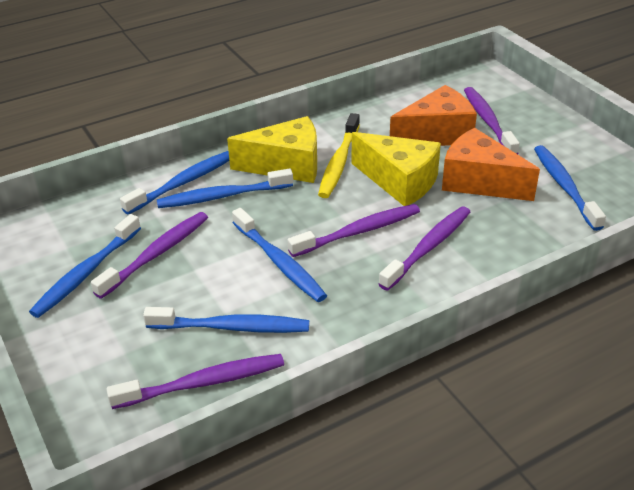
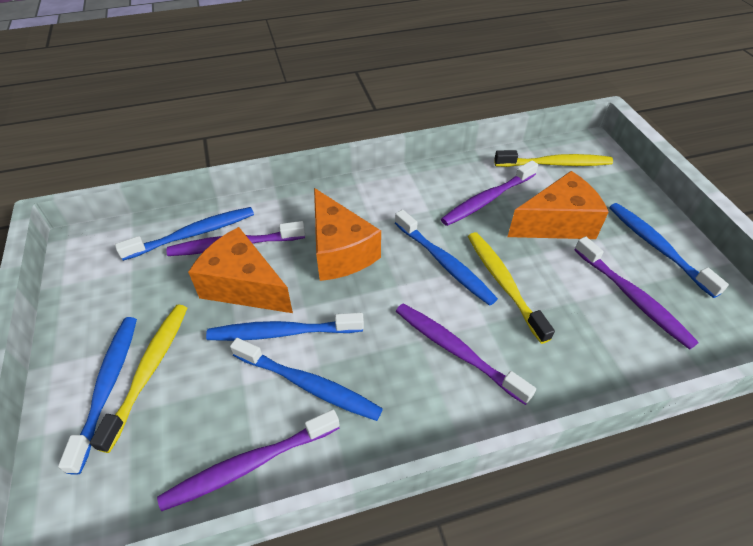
orange cheese: 2 -> 3
yellow cheese: 2 -> 0
yellow toothbrush: 1 -> 3

